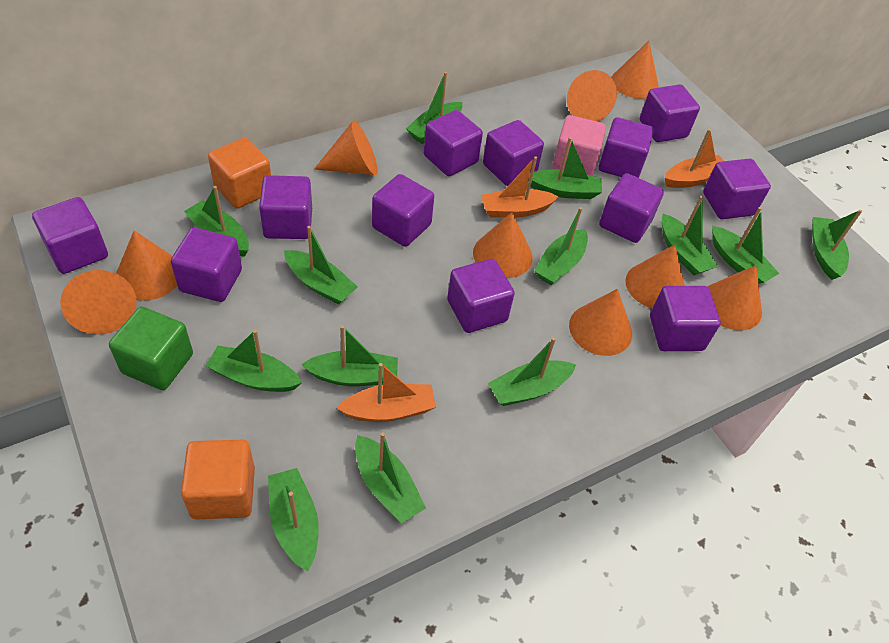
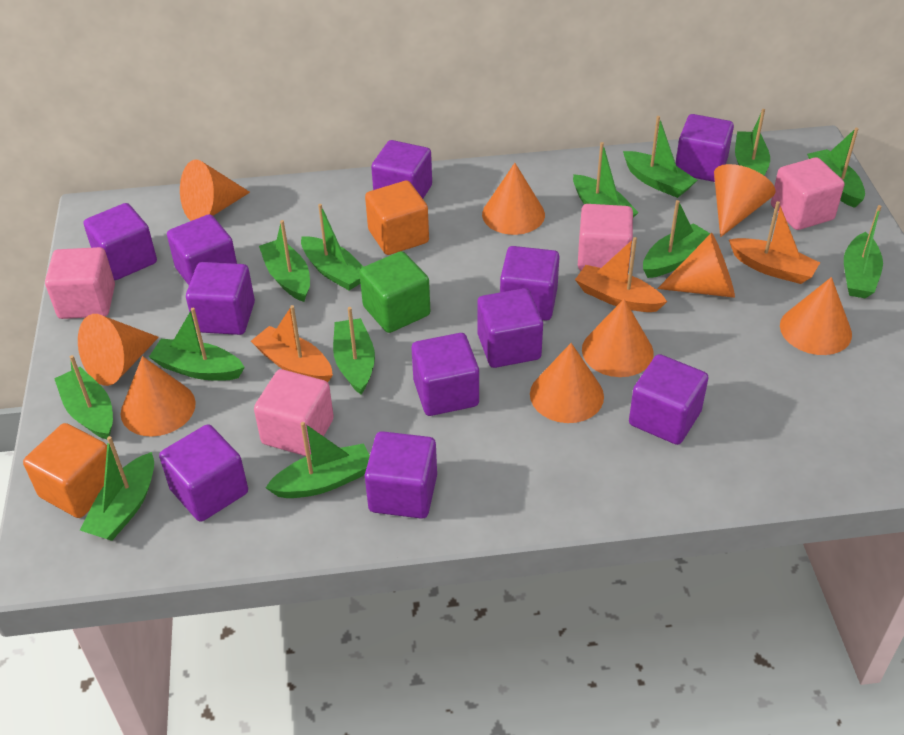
pink cube: 1 -> 4
purple cube: 12 -> 11

